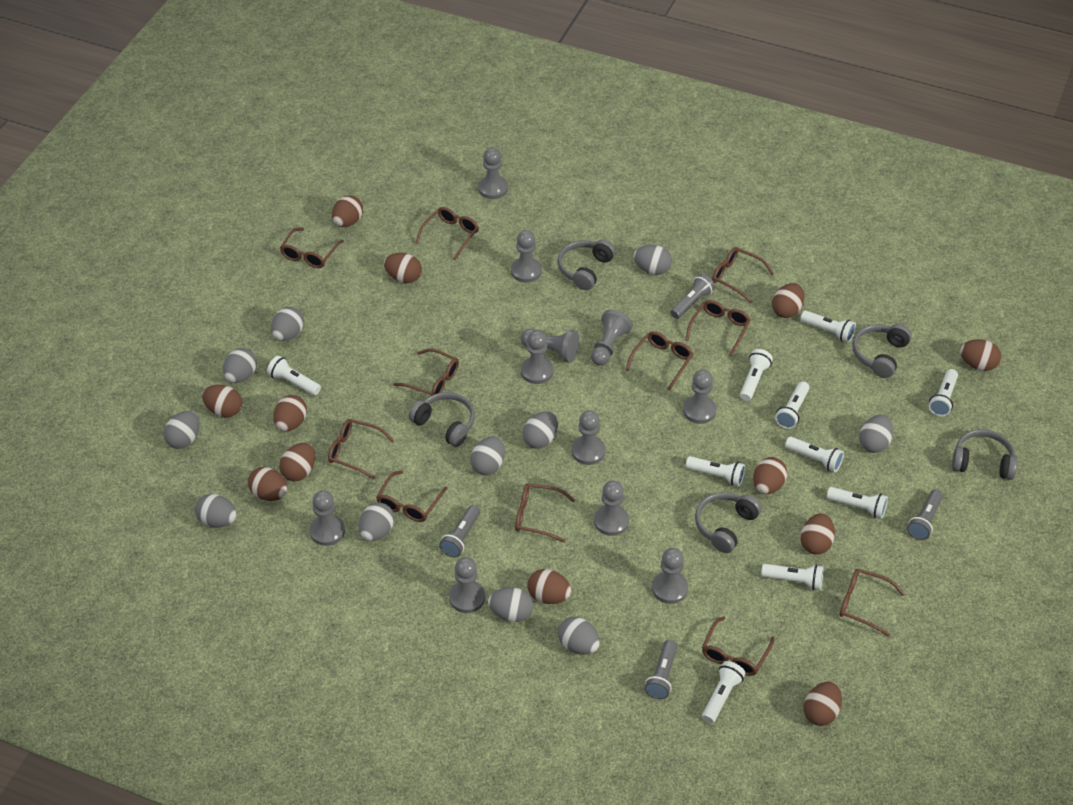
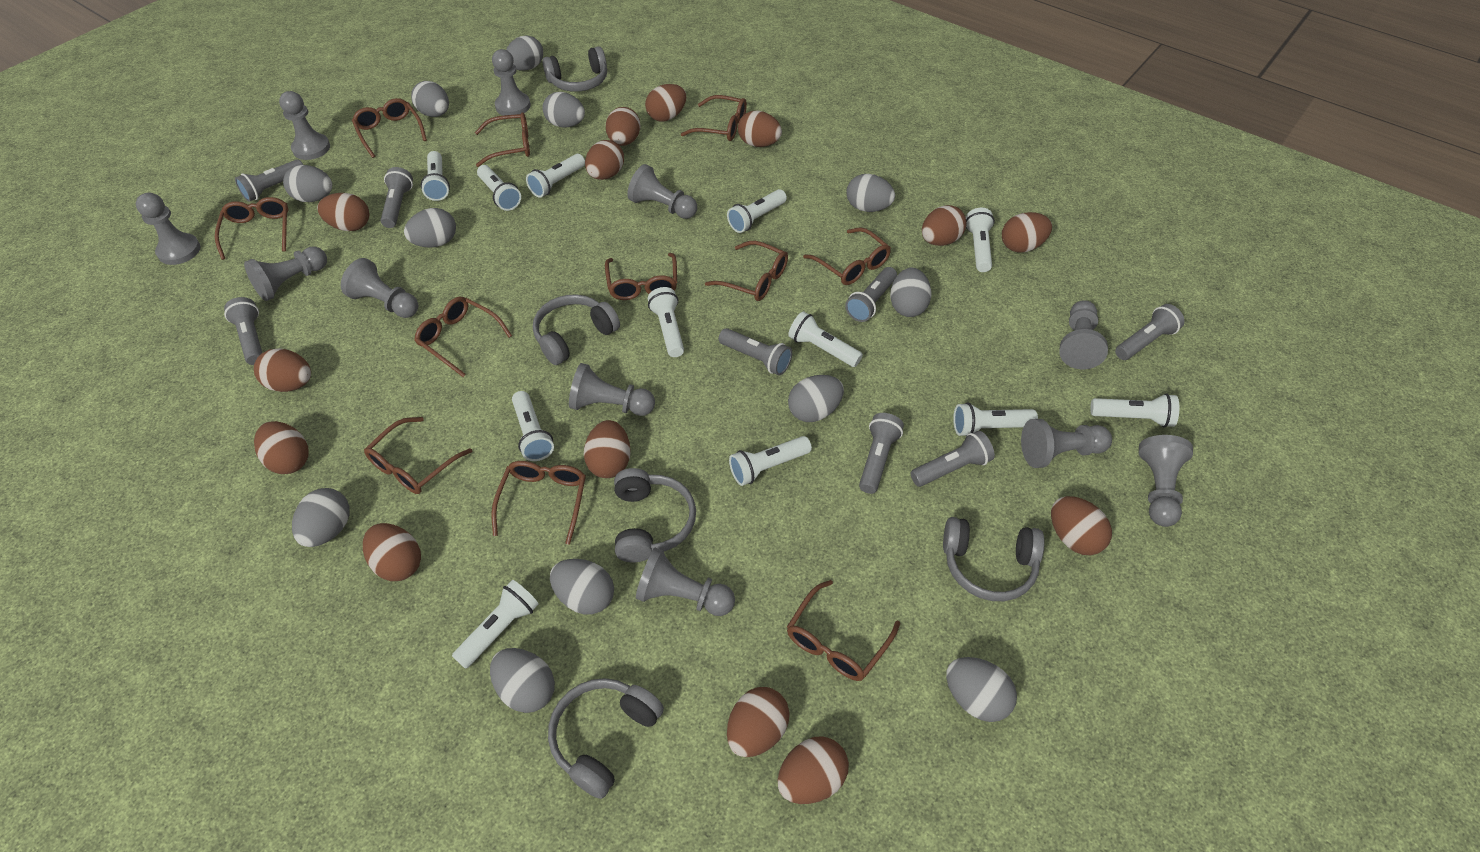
brown egg: 12 -> 14
grey egg: 11 -> 12
grey flashlight: 4 -> 8
white flashlight: 10 -> 12

